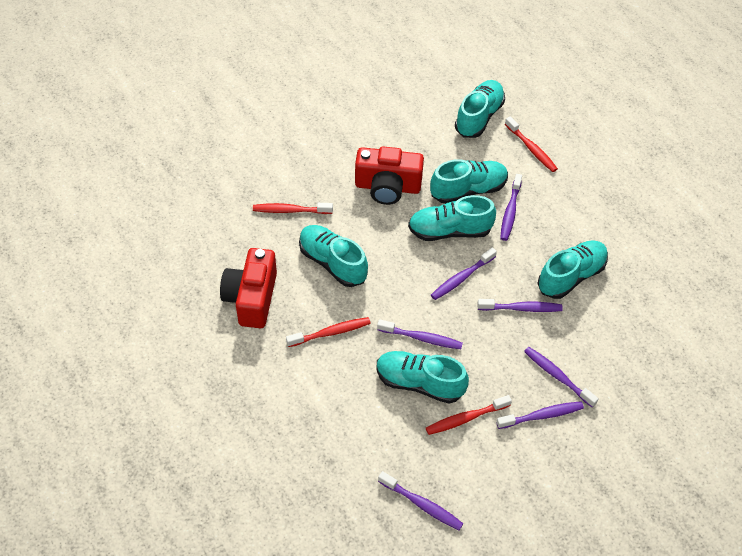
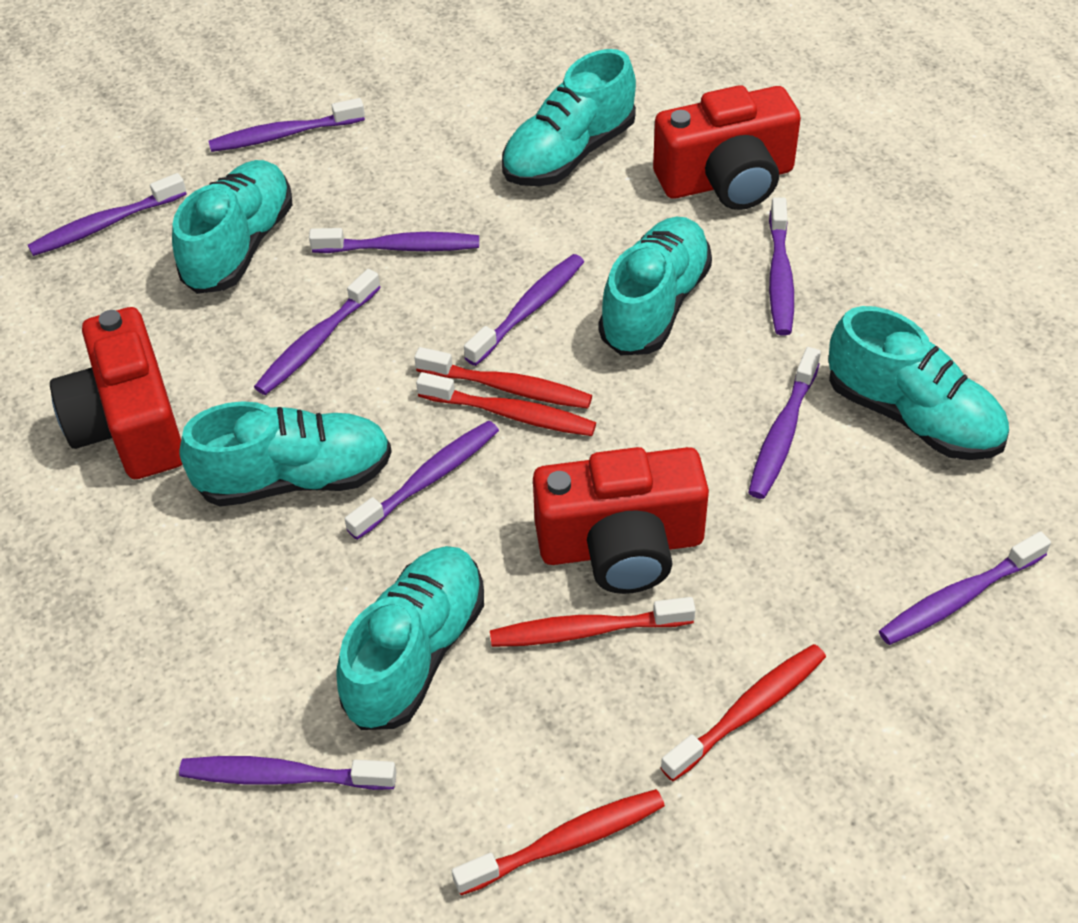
purple toothbrush: 7 -> 10
red camera: 2 -> 3
red toothbrush: 4 -> 5

